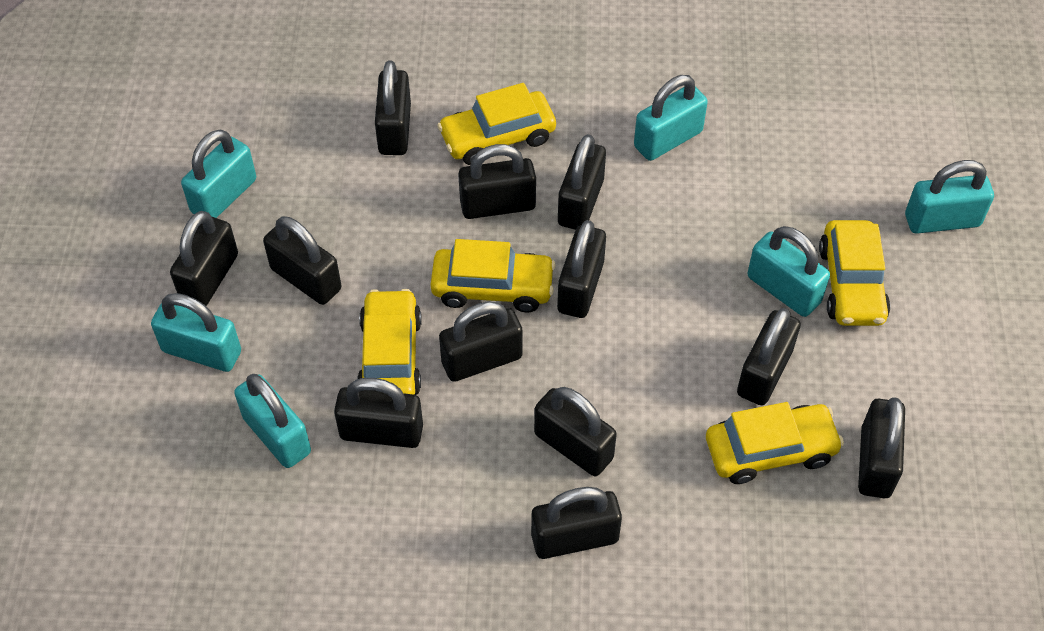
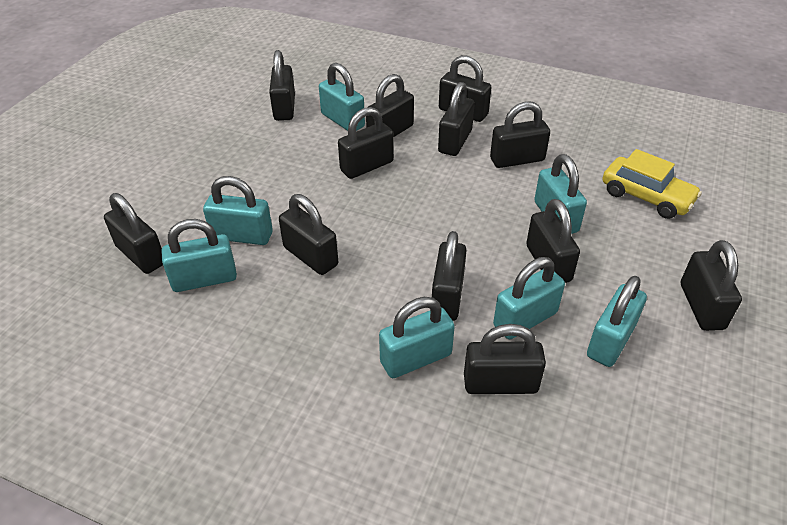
turquoise padlock: 6 -> 7
yellow car: 5 -> 1

